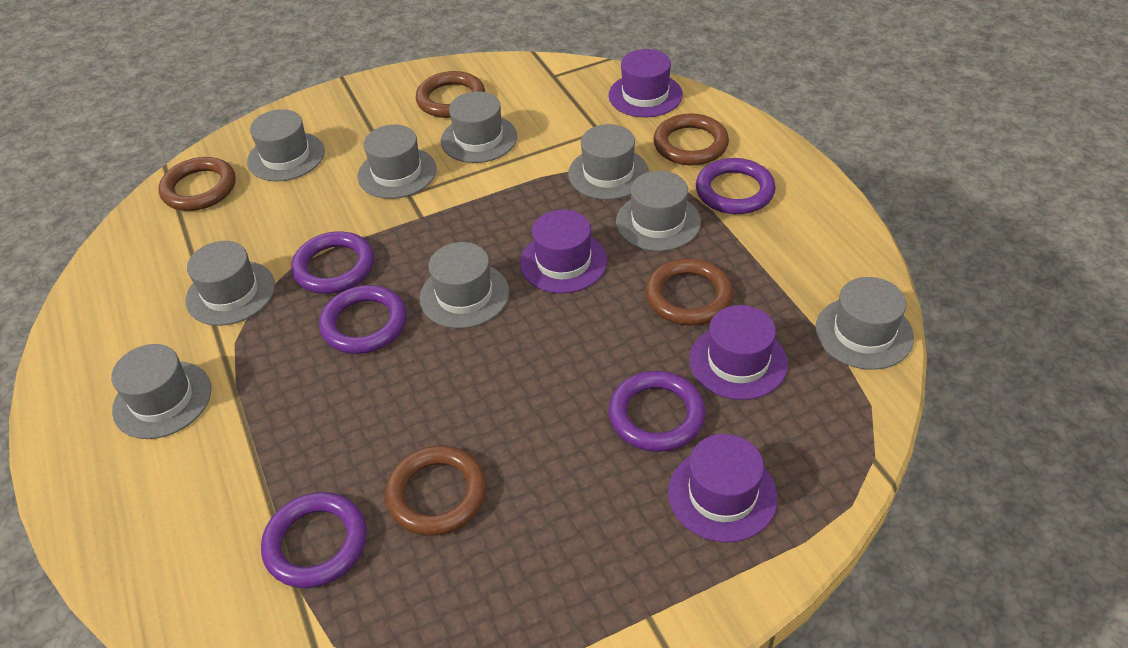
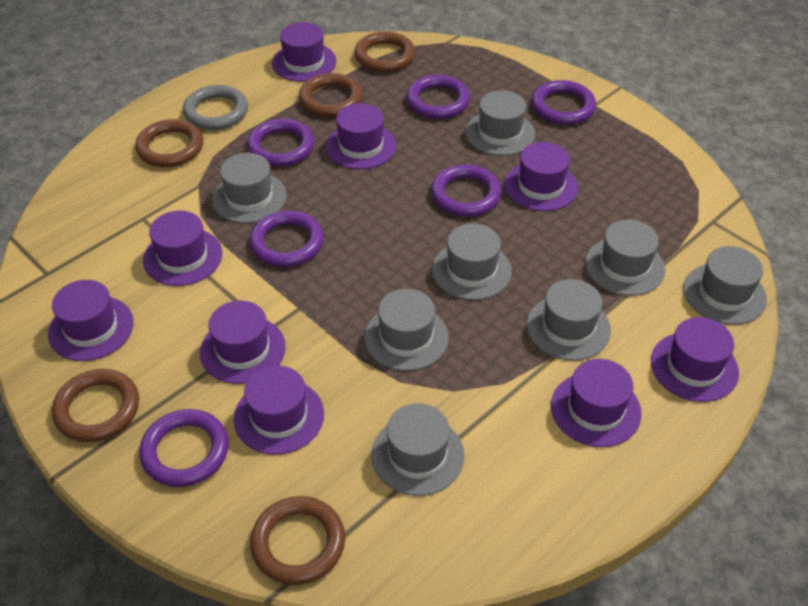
grey hat: 9 -> 8
grey ring: 0 -> 1
purple hat: 4 -> 9
purple ring: 5 -> 6

